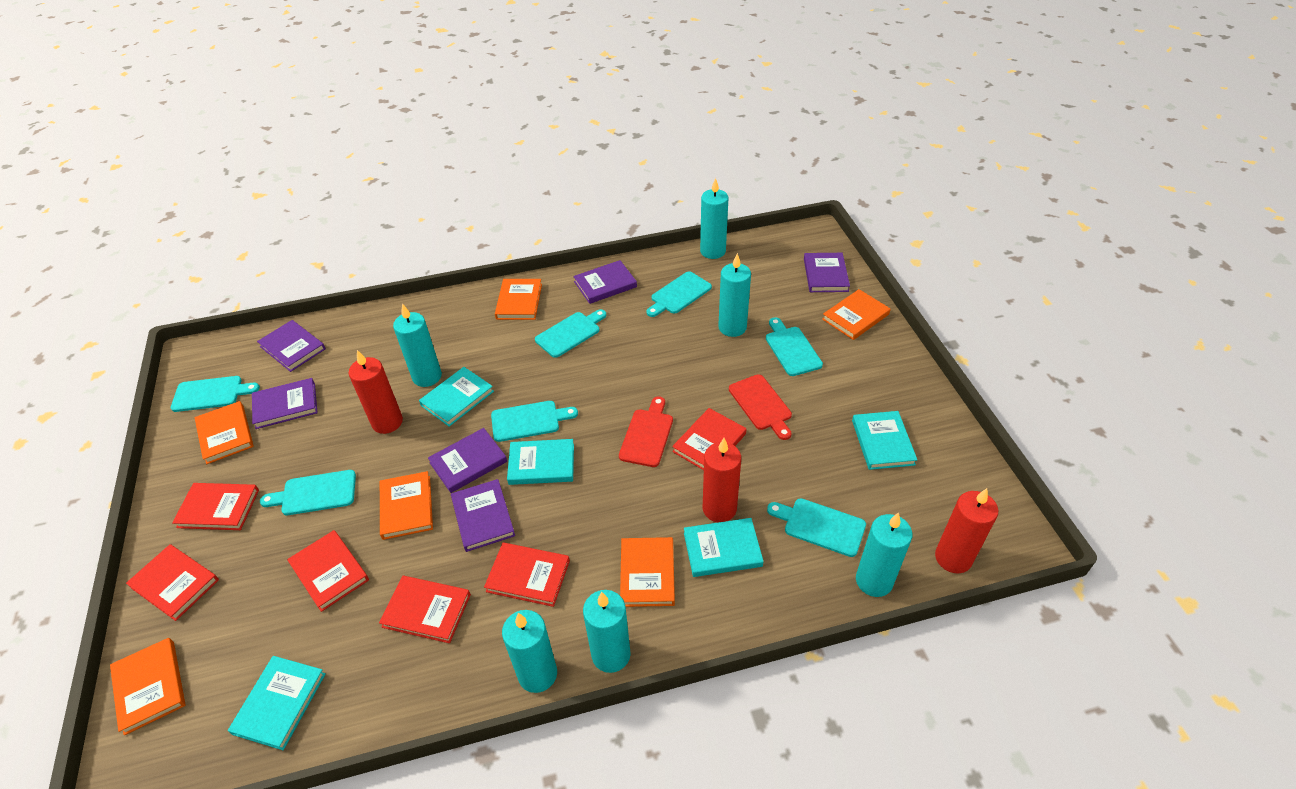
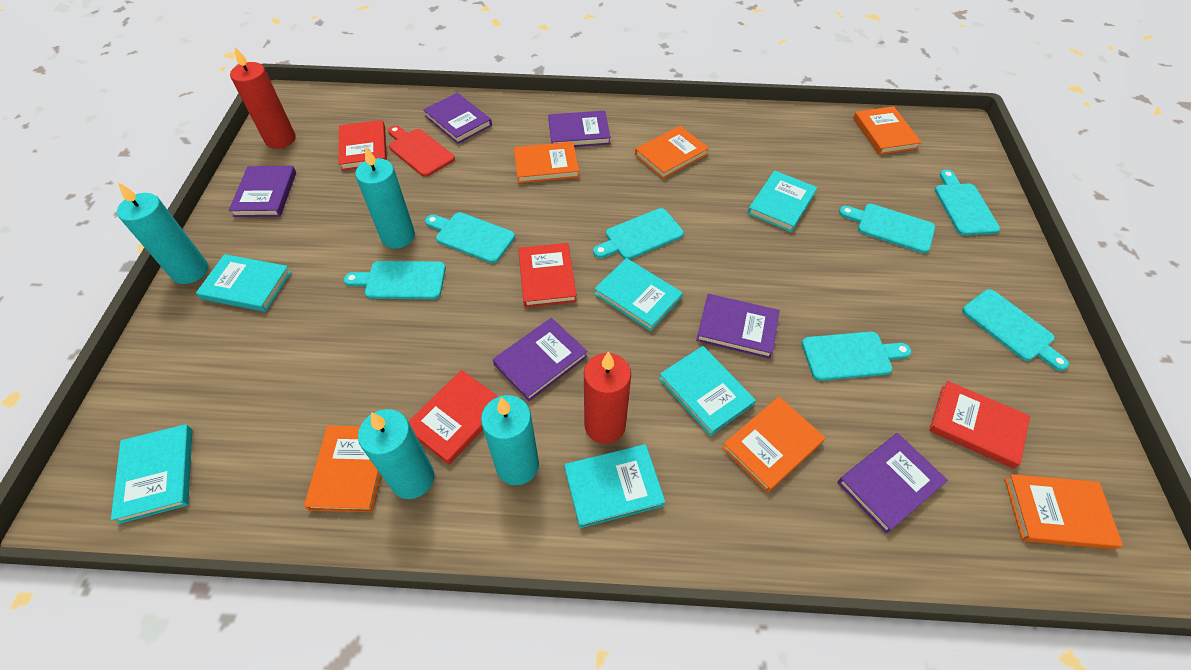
red book: 6 -> 4
red candle: 3 -> 2
red cutting board: 2 -> 1
turquoise book: 5 -> 6
turquoise candle: 6 -> 4

